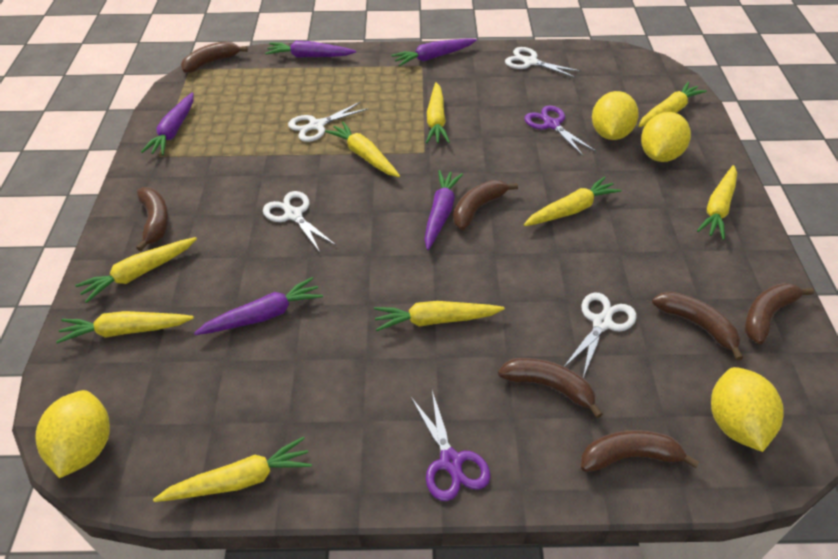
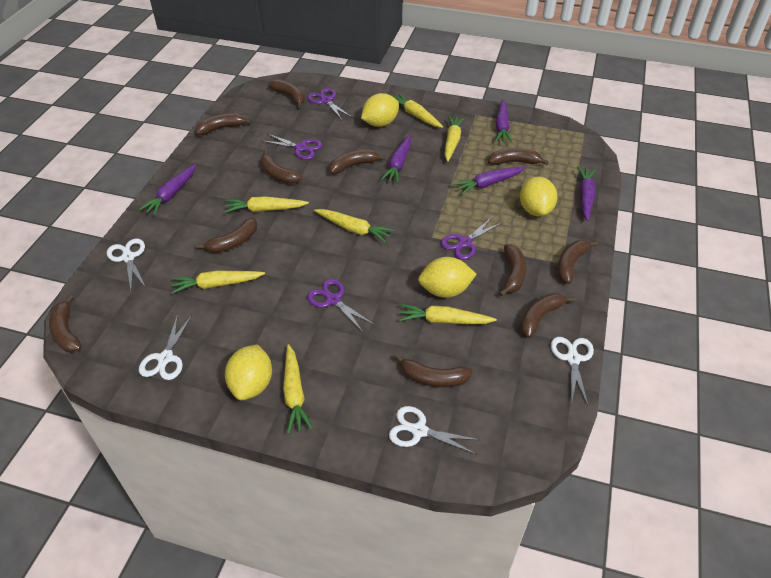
brown banana: 7 -> 11
purple scissors: 2 -> 4
yellow carrot: 9 -> 7

